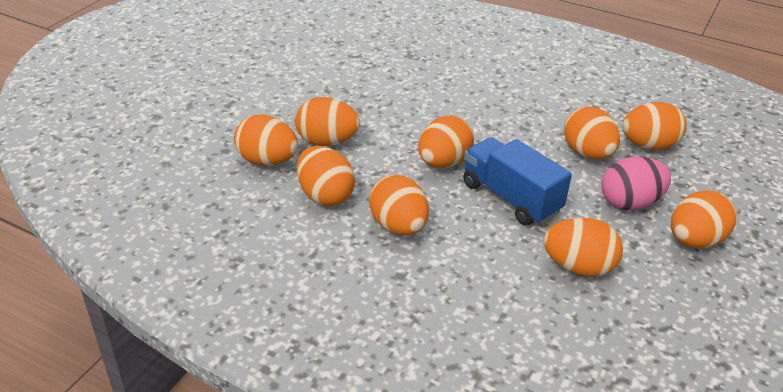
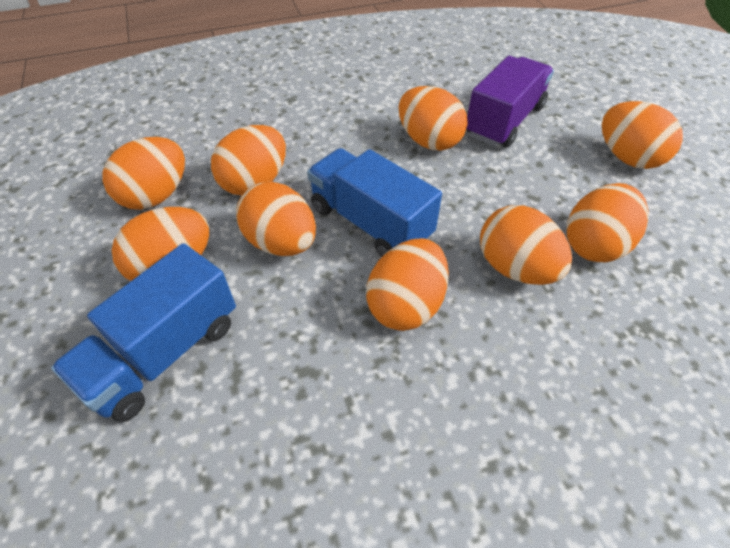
blue truck: 1 -> 2
pink egg: 1 -> 0
purple truck: 0 -> 1

